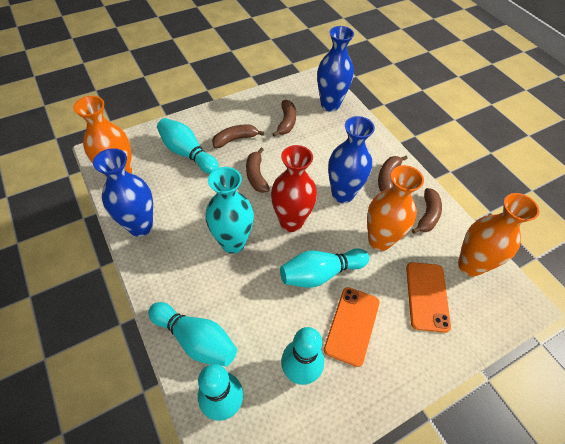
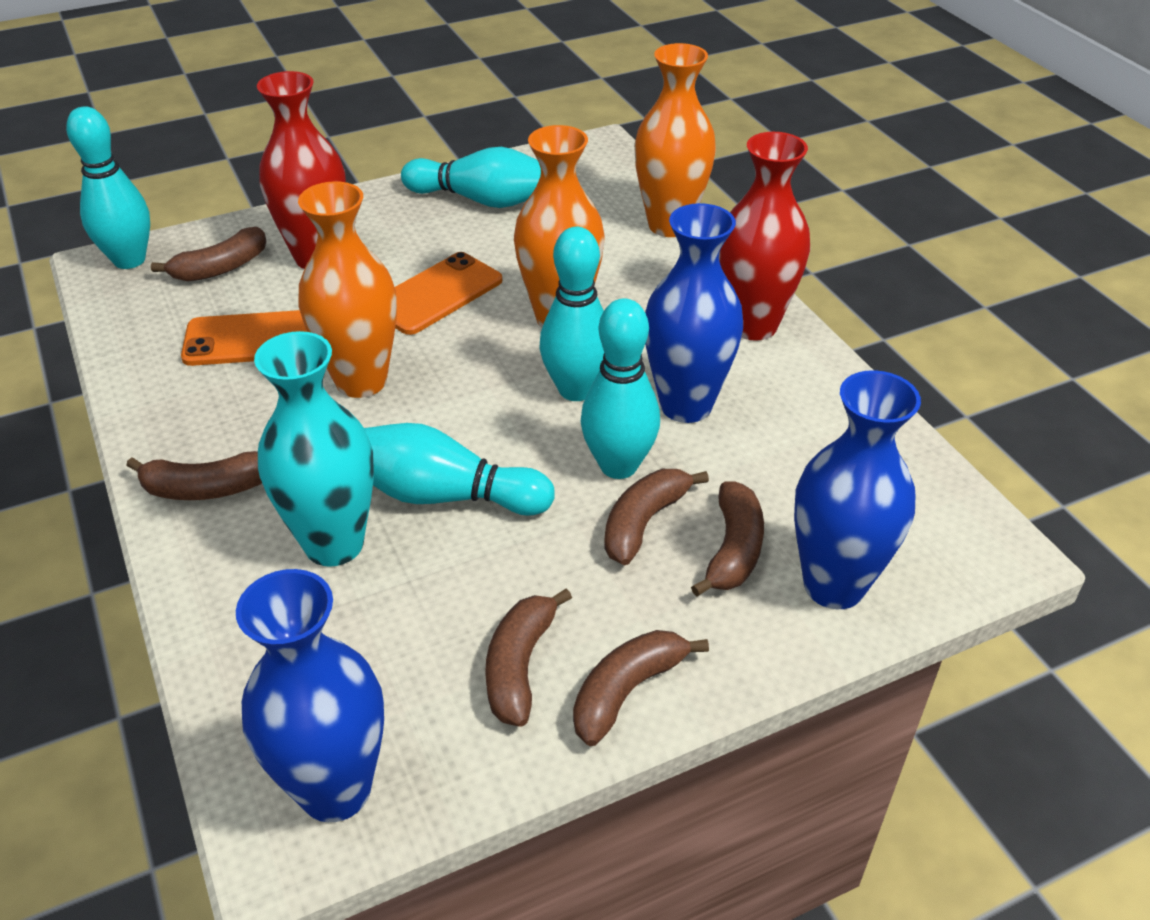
brown banana: 5 -> 6
red vase: 1 -> 2

